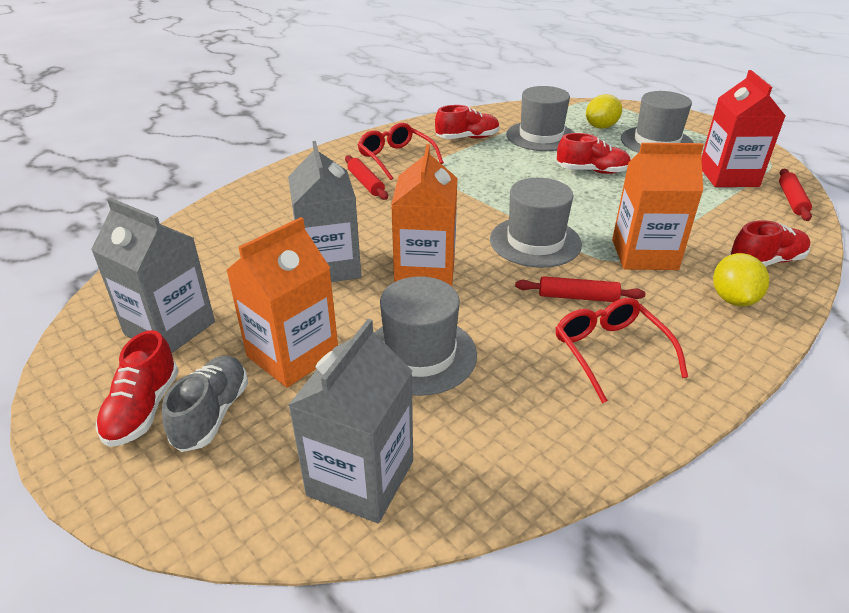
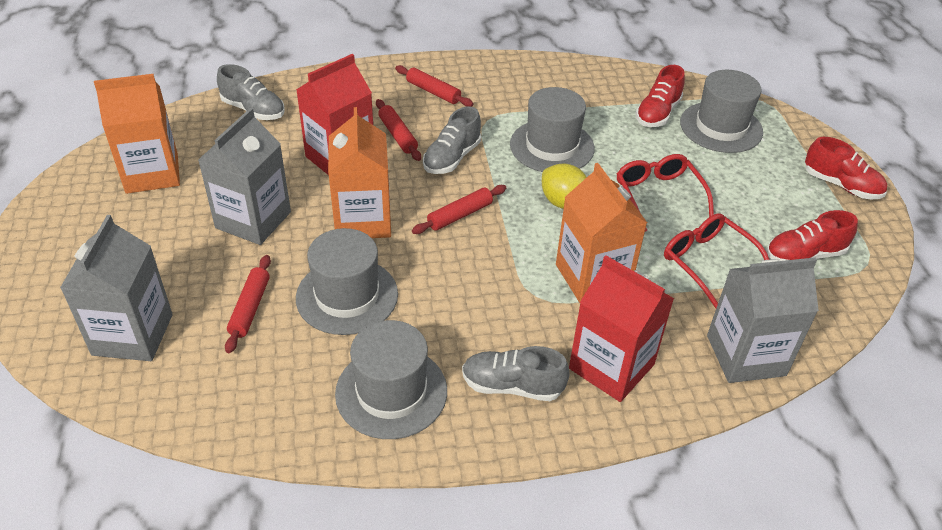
grey shoe: 1 -> 3
red carton: 1 -> 2
red rolling pin: 3 -> 4
red shoe: 4 -> 3
yellow lemon: 2 -> 1

